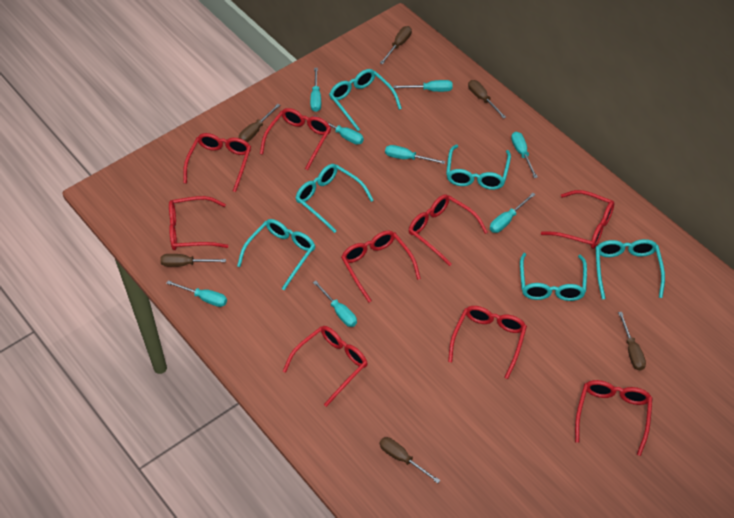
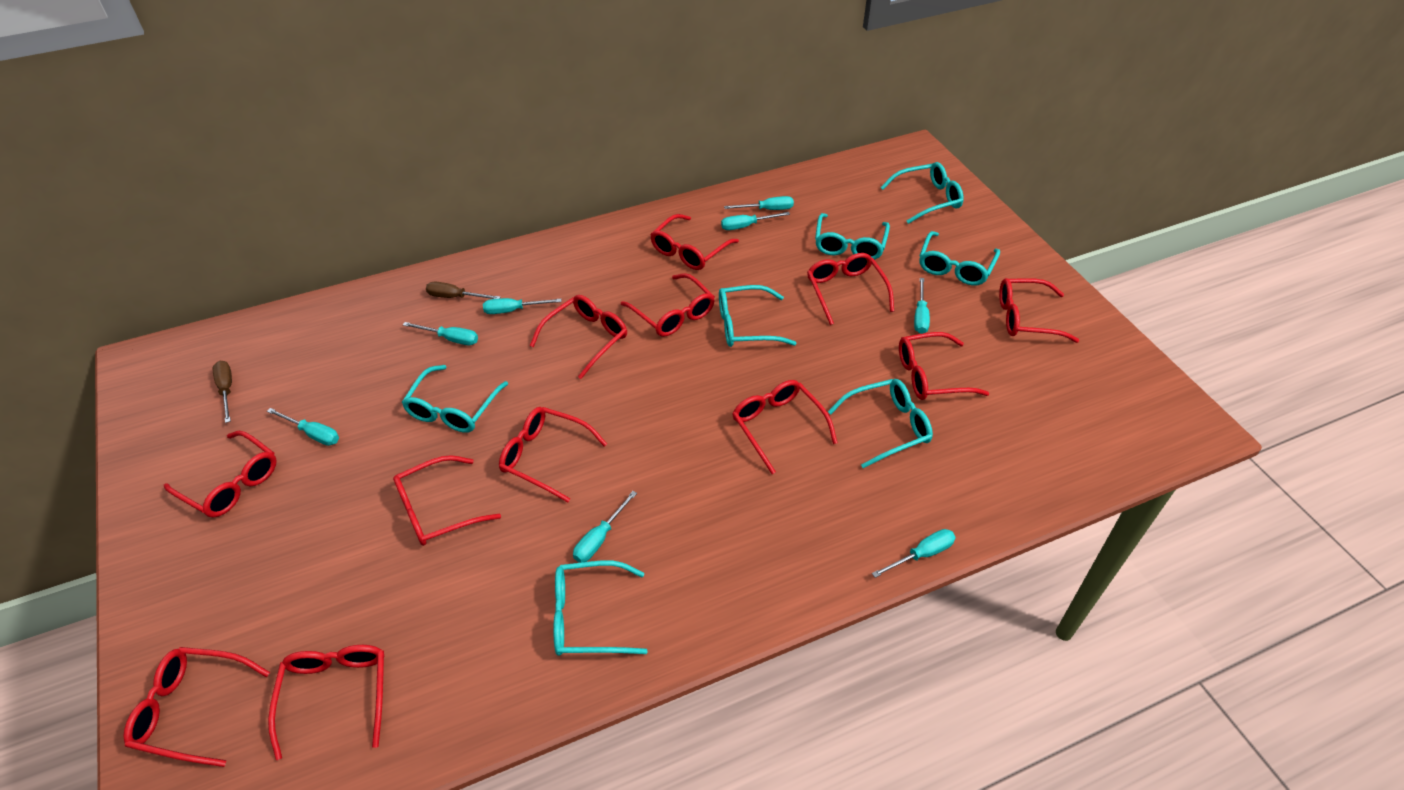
brown screwdriver: 6 -> 2
red glasses: 9 -> 12
turquoise glasses: 6 -> 7

